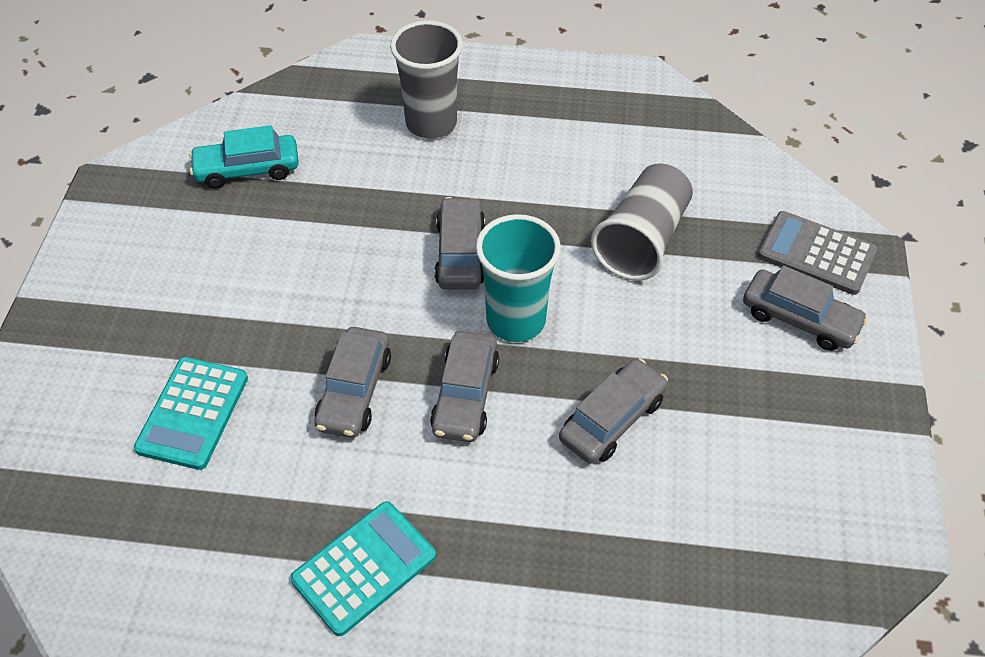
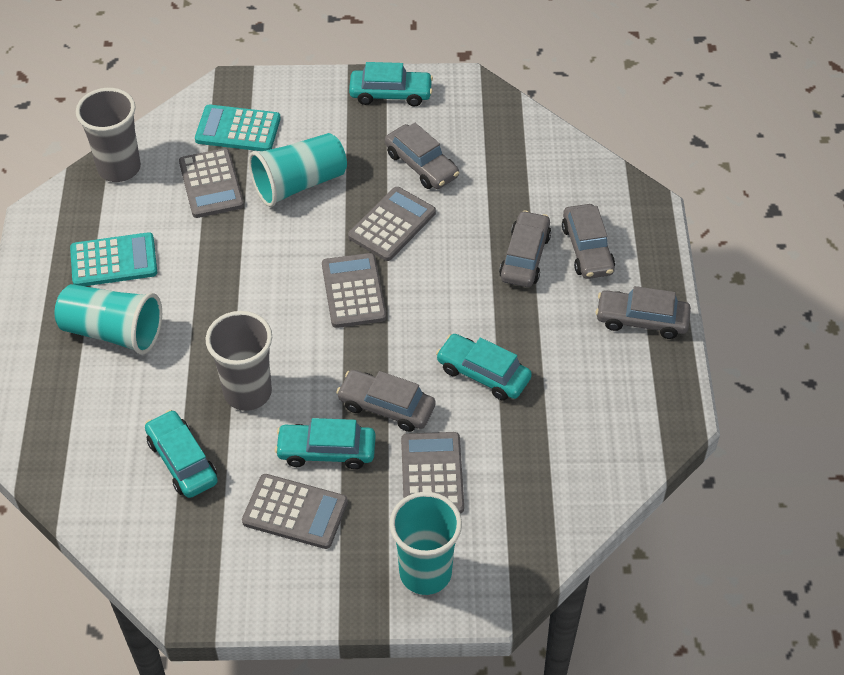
grey calculator: 1 -> 5
turquoise car: 1 -> 4
turquoise cup: 1 -> 3

